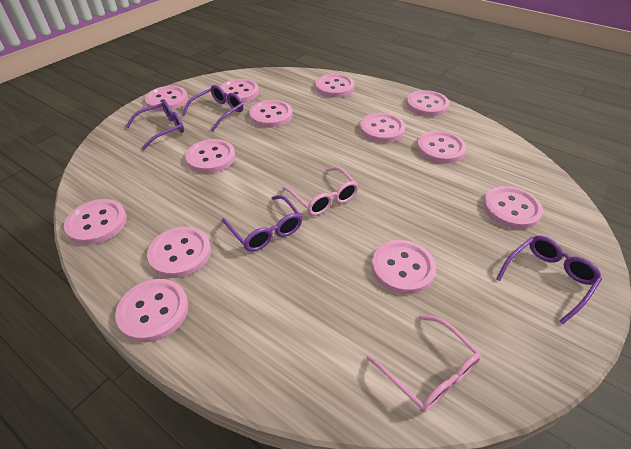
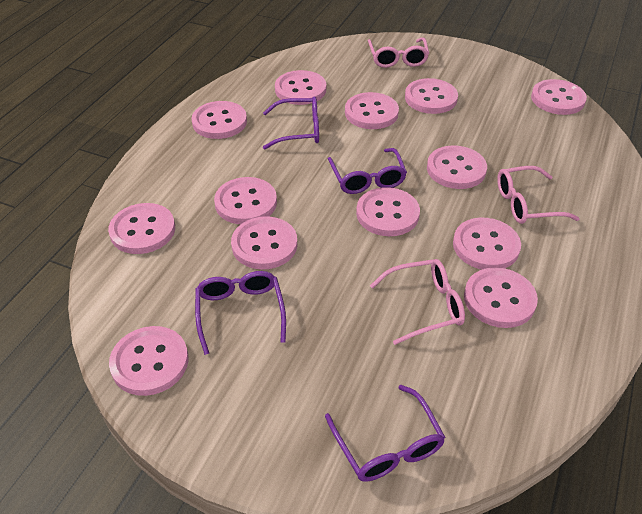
pink glasses: 2 -> 3

